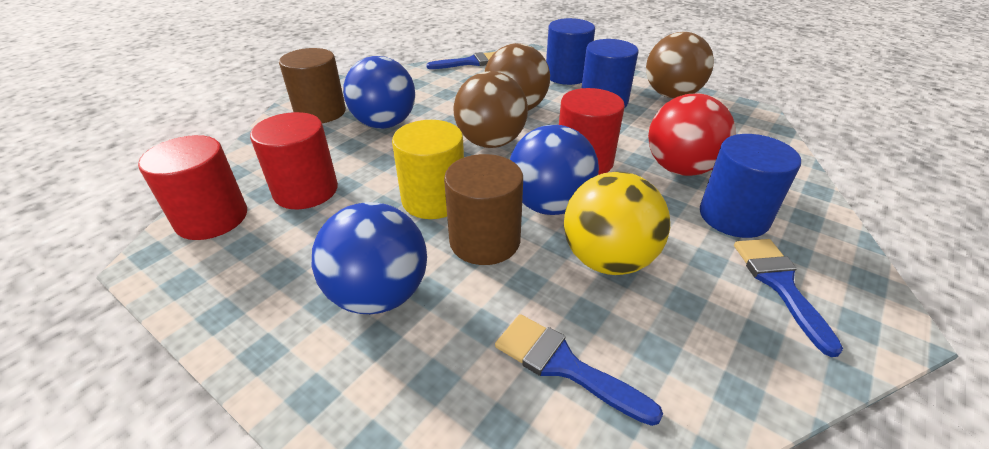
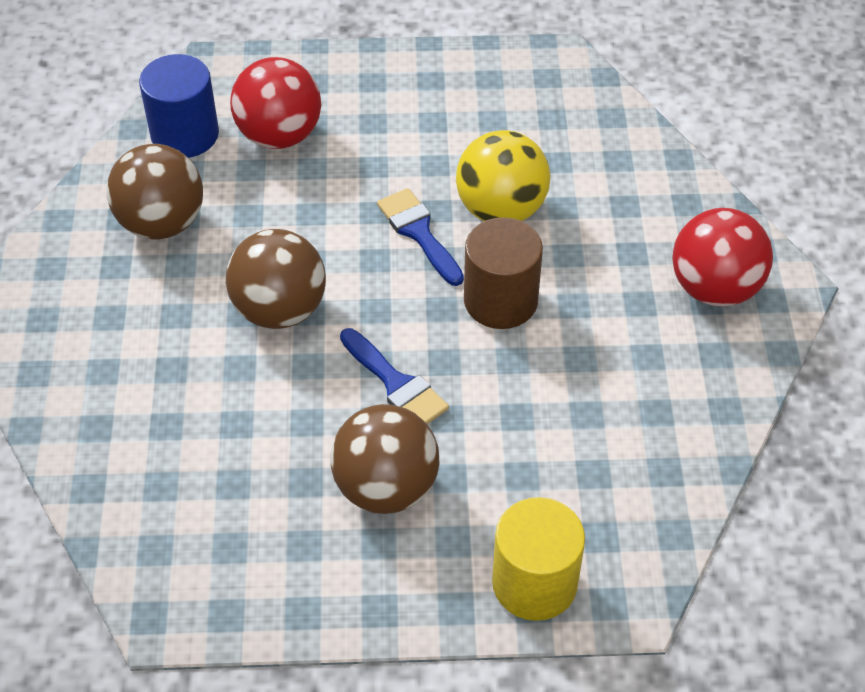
blue ball: 3 -> 0
blue brush: 3 -> 2
blue cylinder: 3 -> 1
brown cylinder: 2 -> 1
red ball: 1 -> 2
red cylinder: 3 -> 0

